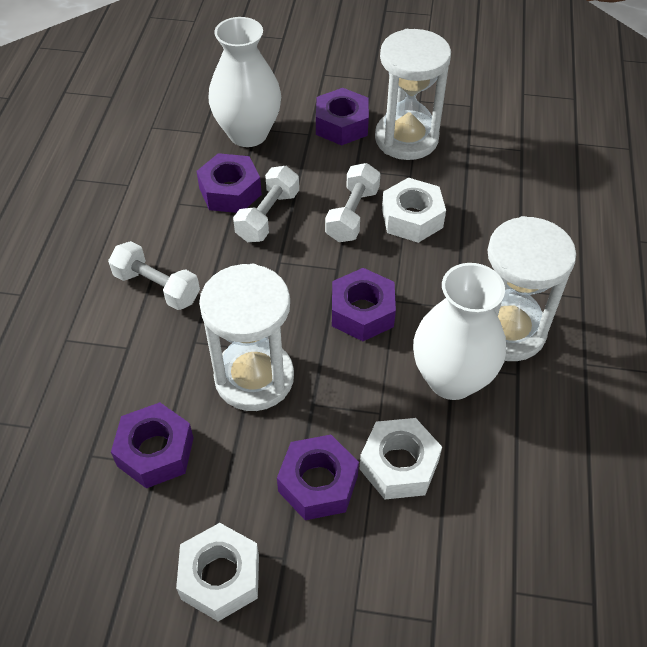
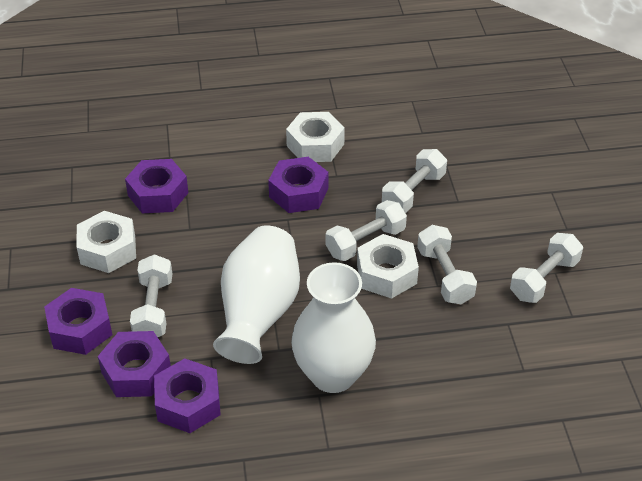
white dumbbell: 3 -> 5
white hourglass: 3 -> 0

